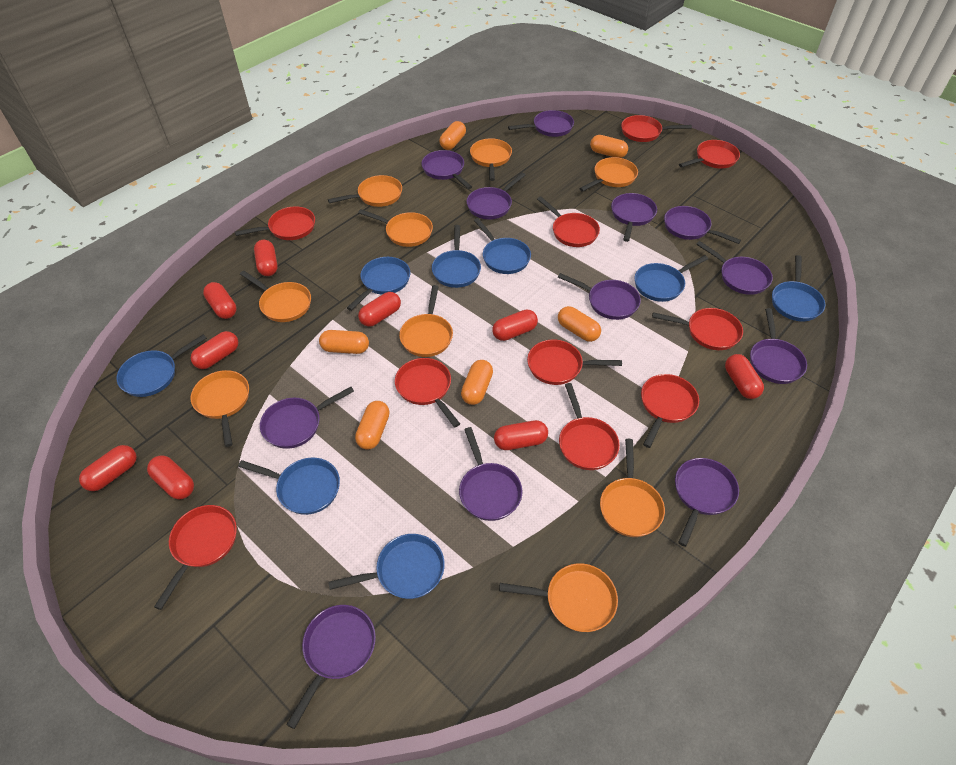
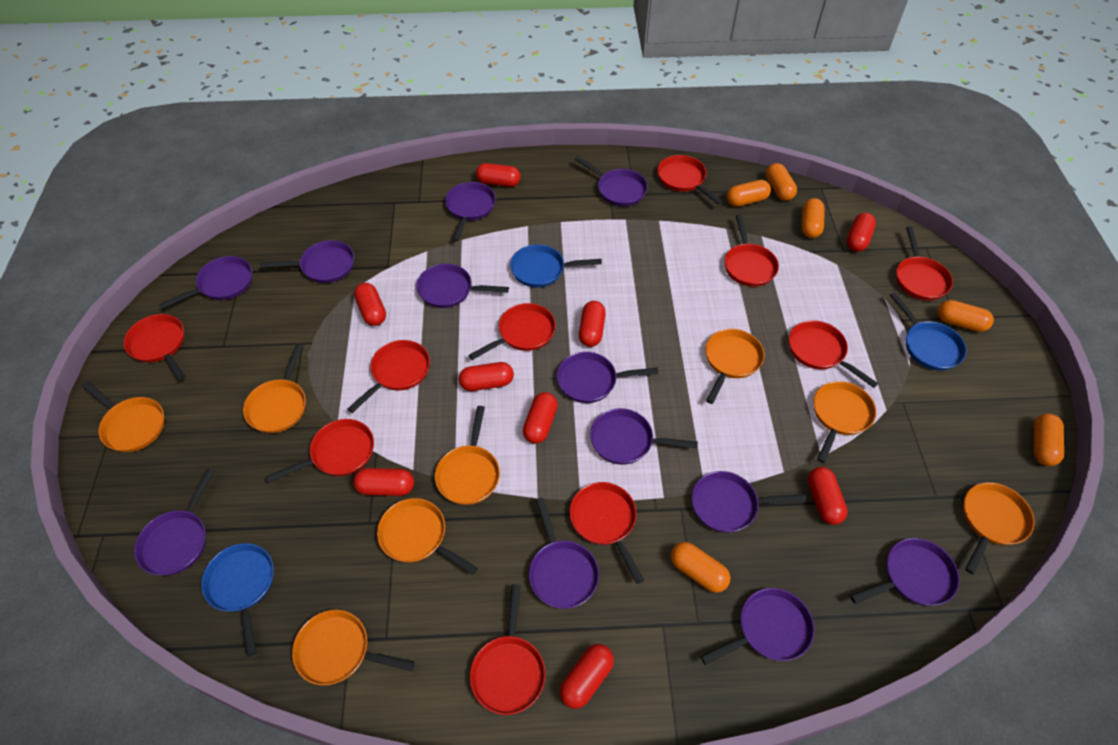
blue pan: 8 -> 3
orange pan: 9 -> 8

